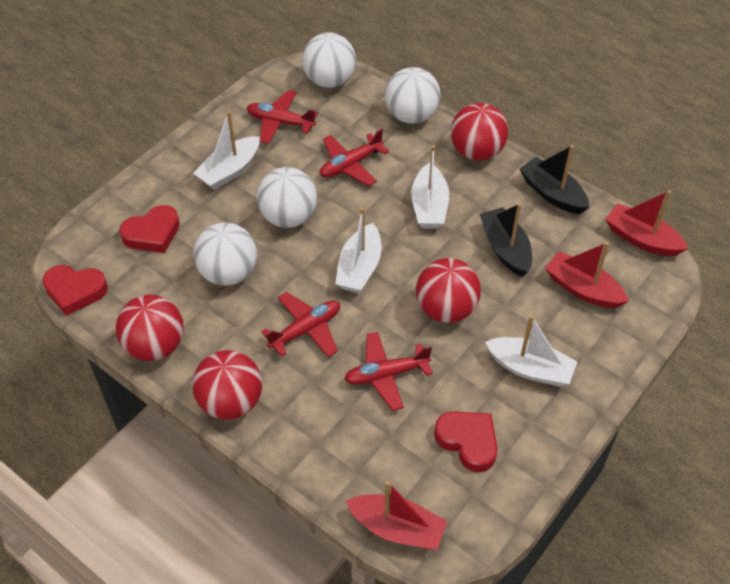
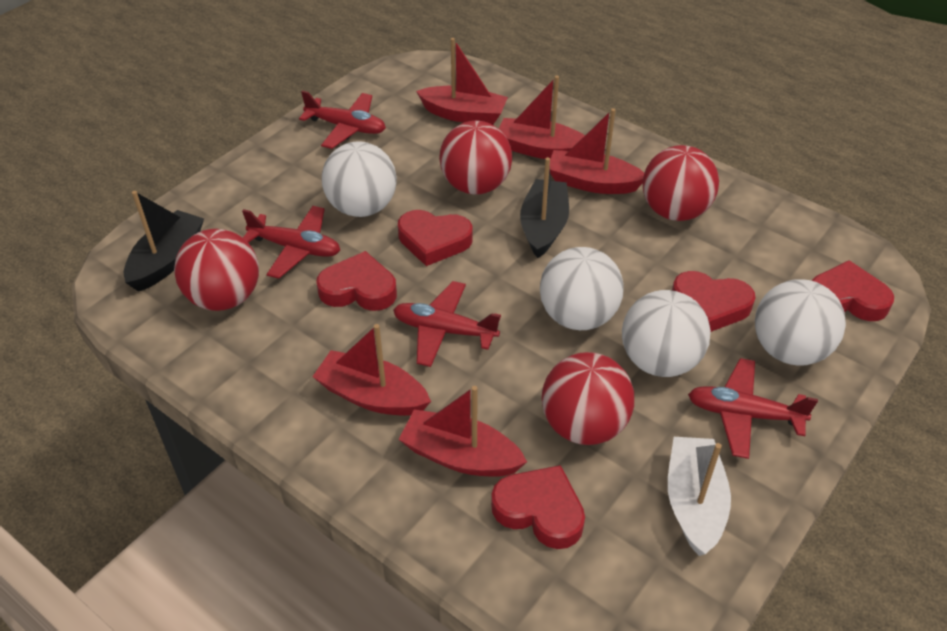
red boat: 3 -> 5
red heart: 3 -> 5
white boat: 4 -> 1

